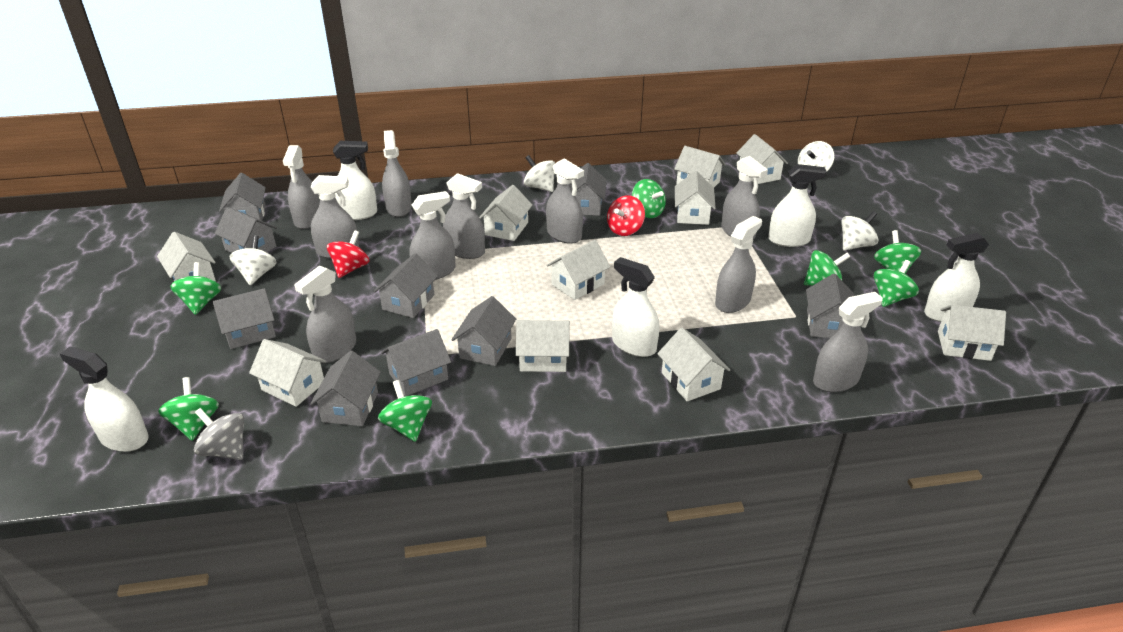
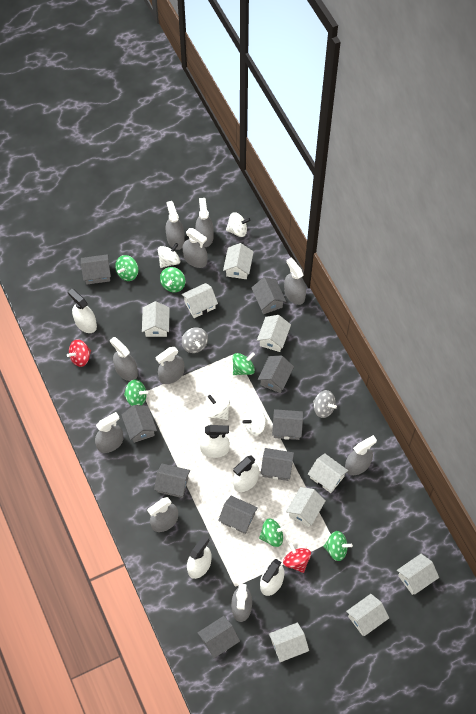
green spinning top: 7 -> 6
grey spinning top: 1 -> 2
white house: 10 -> 9

